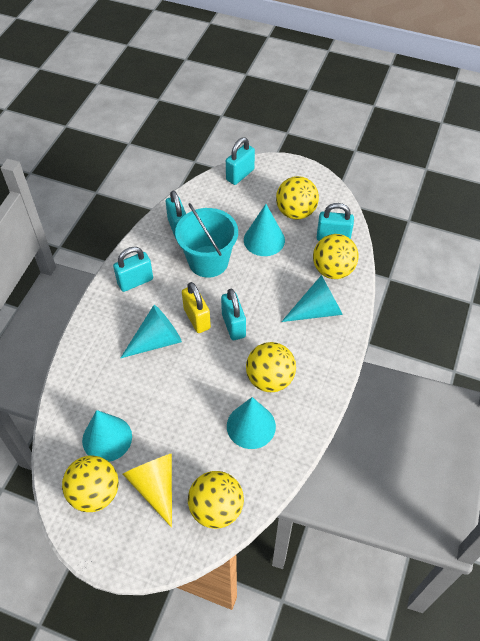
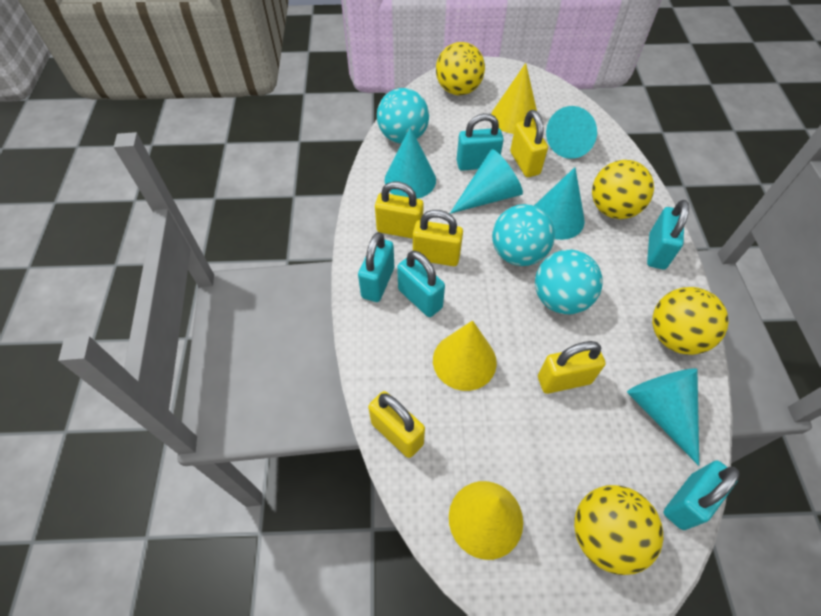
turquoise ball: 0 -> 3
turquoise bucket: 1 -> 0
yellow ball: 5 -> 4
yellow cone: 1 -> 3
yellow padlock: 1 -> 5

